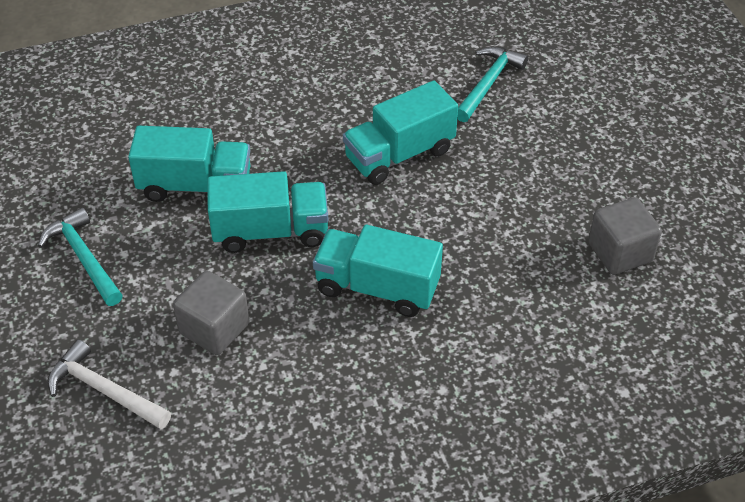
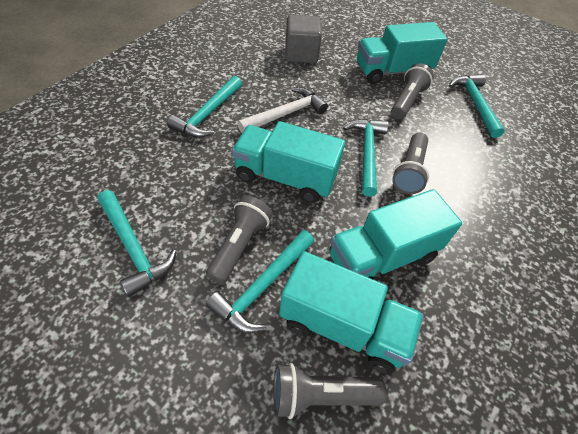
grey cube: 2 -> 1
grey flashlight: 0 -> 4
turquoise hammer: 2 -> 5

